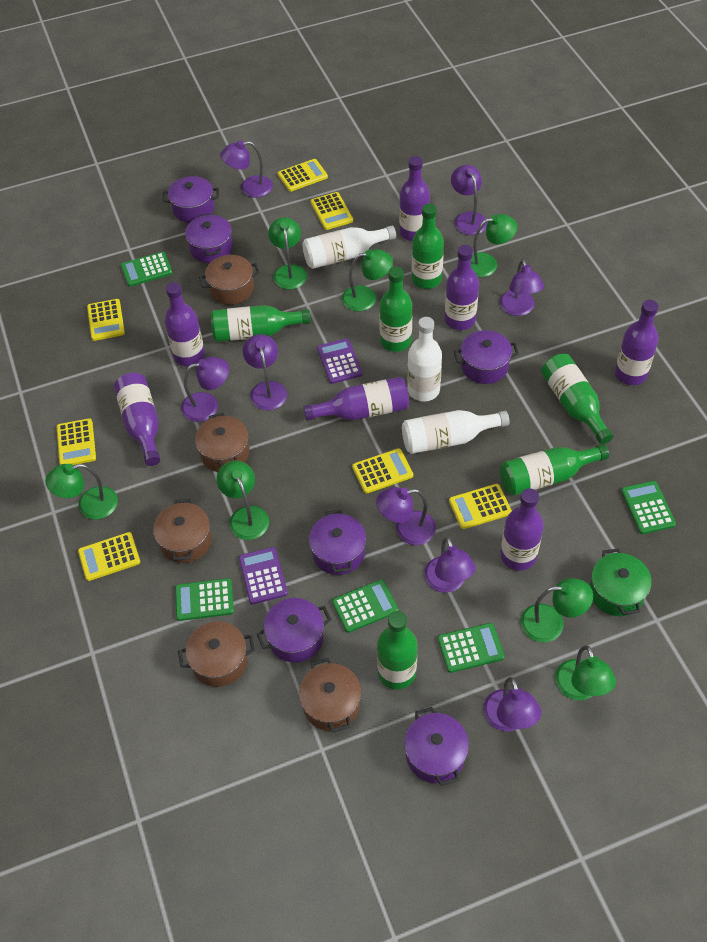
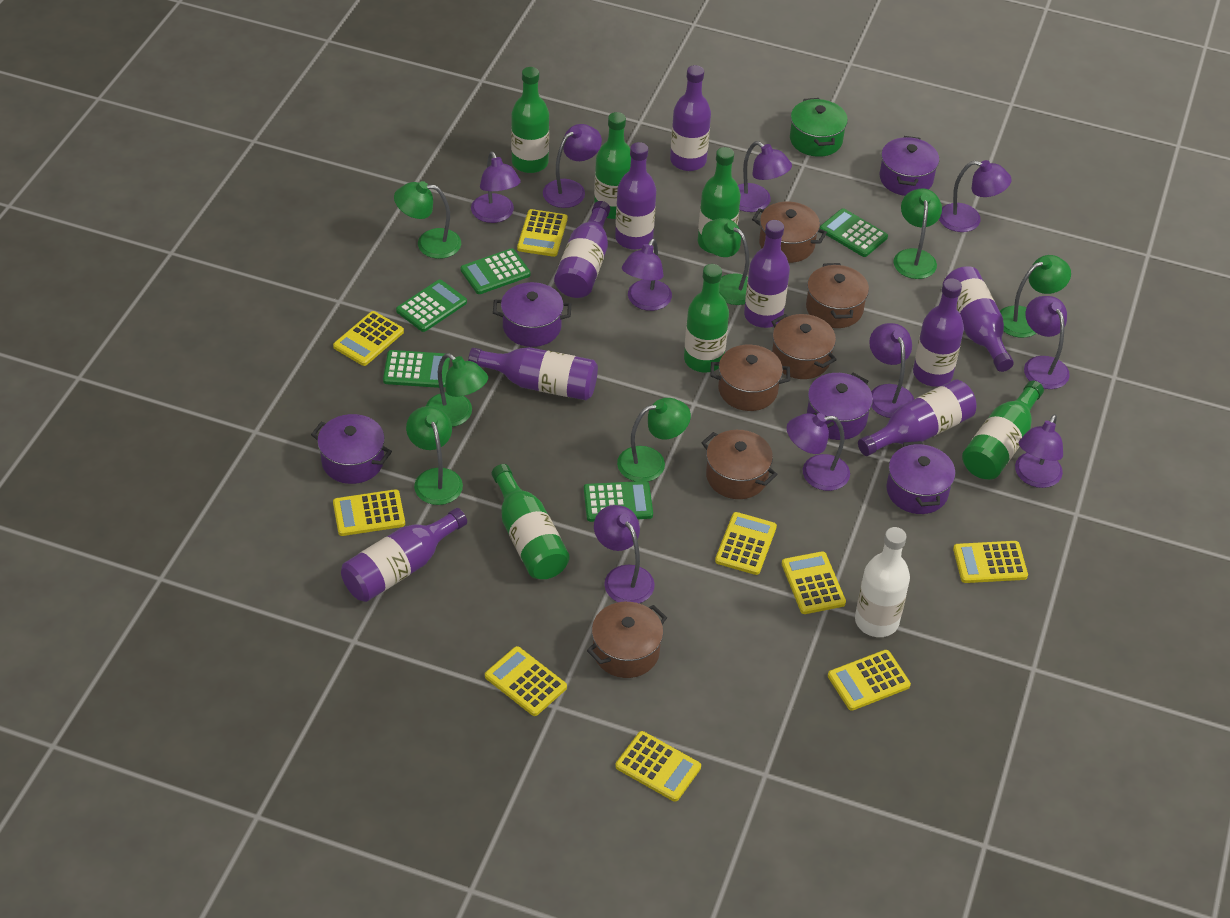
brown pot: 5 -> 6
purple bottle: 7 -> 9
purple calculator: 2 -> 0
purple lamp: 8 -> 10
purple pot: 6 -> 5
white bottle: 3 -> 1
yellow calculator: 7 -> 9

